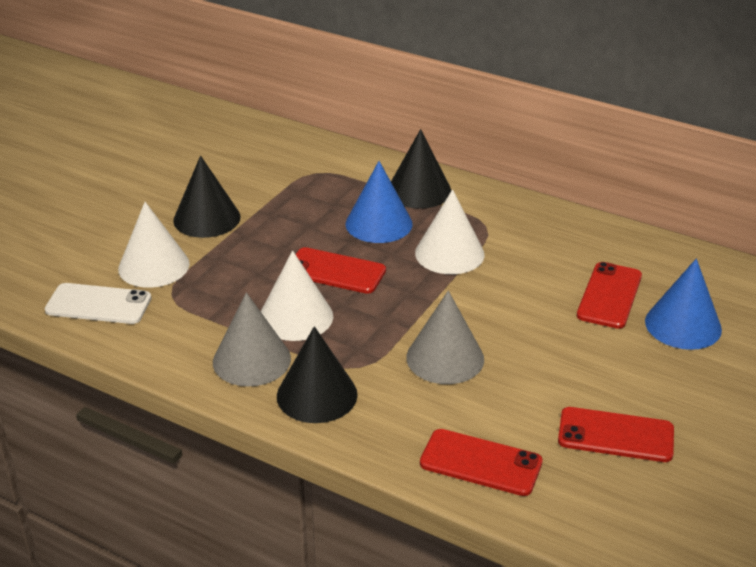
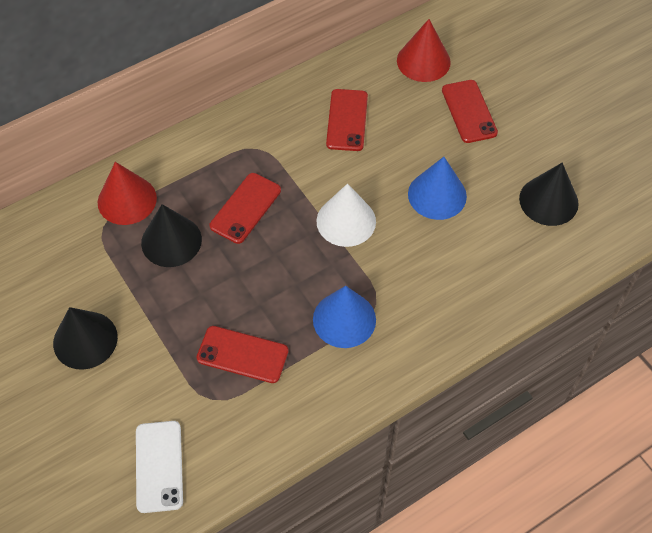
grey cone: 2 -> 0
red cone: 0 -> 2
white cone: 3 -> 1

